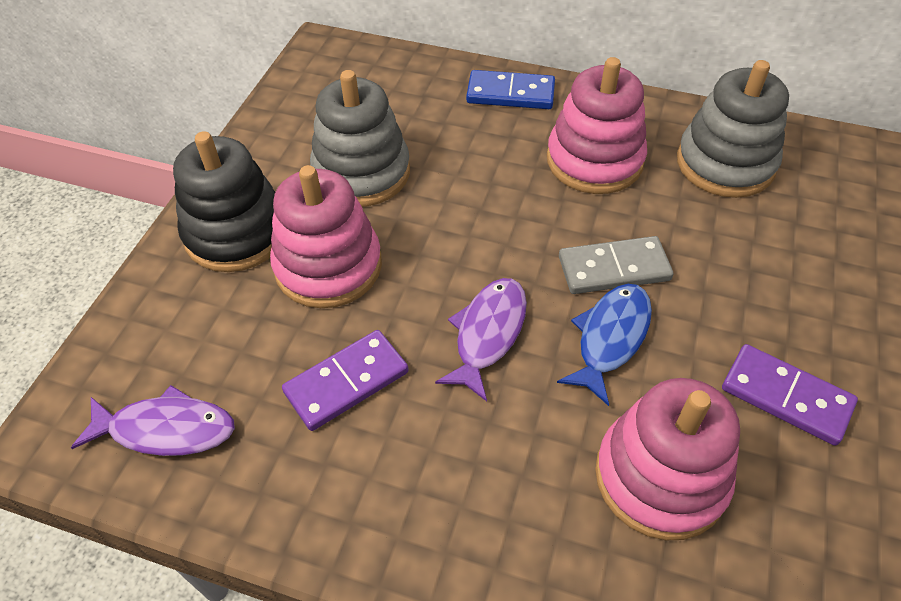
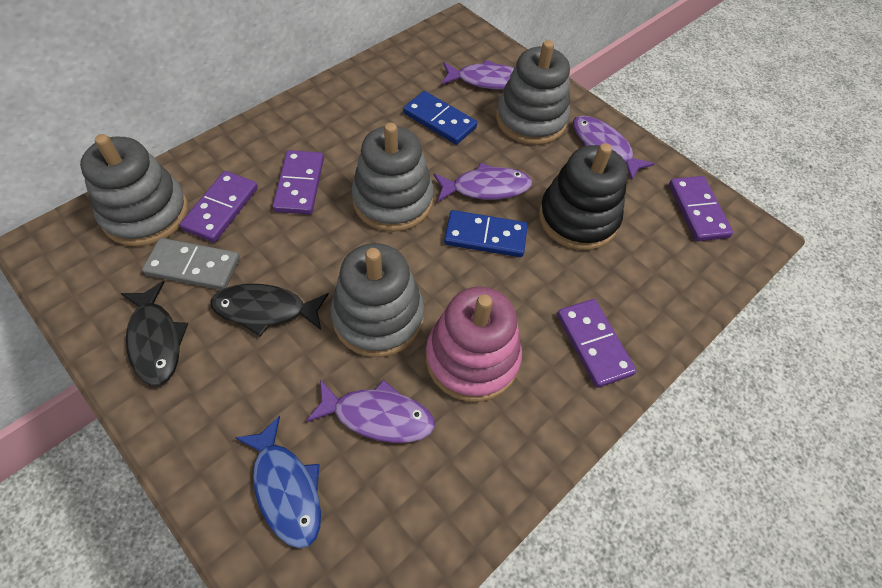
black fish: 0 -> 2
blue domino: 1 -> 2
grey stacking toy: 2 -> 4
pink stacking toy: 3 -> 1
purple domino: 2 -> 4
purple fish: 2 -> 4

